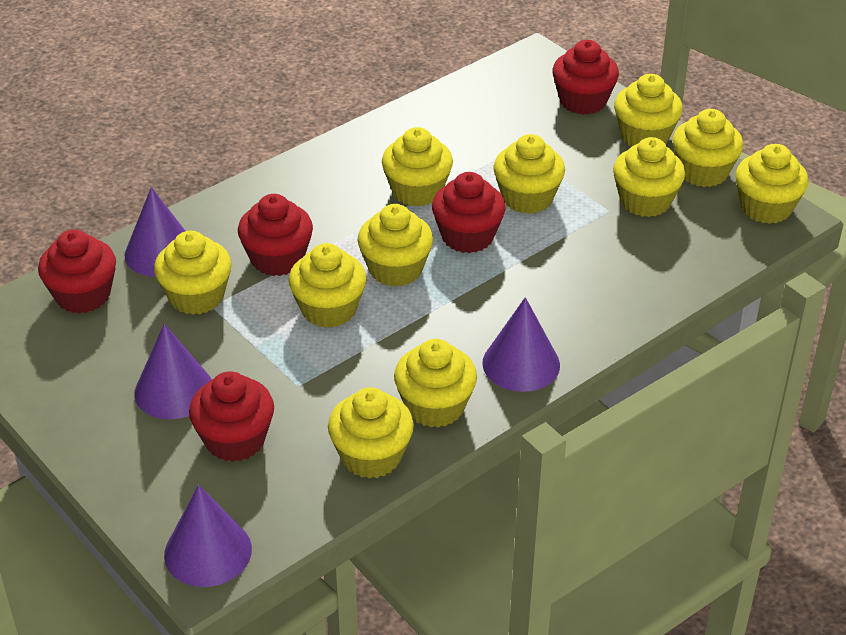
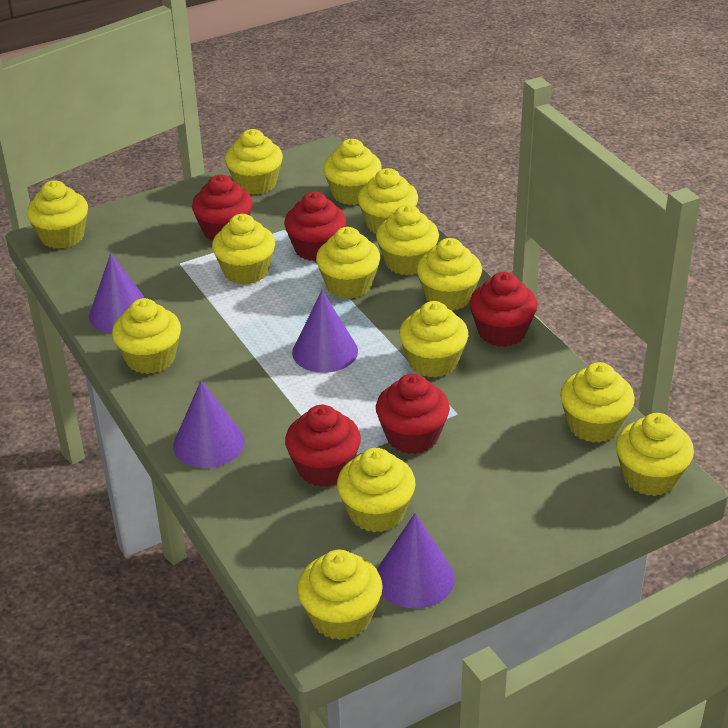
yellow cupcake: 11 -> 14

